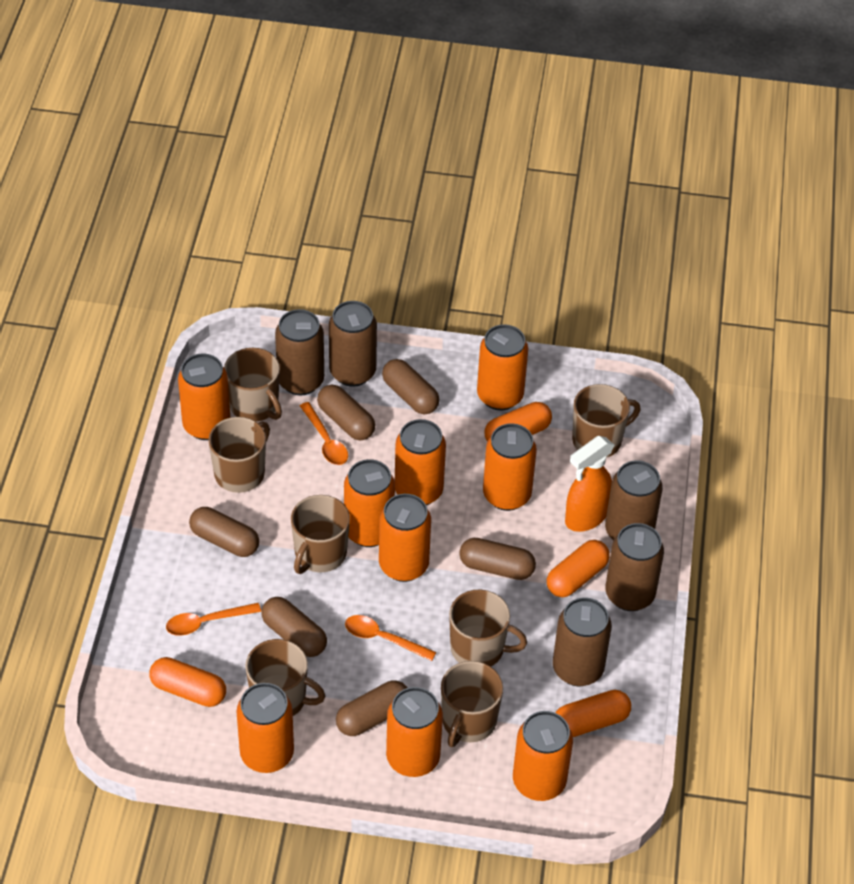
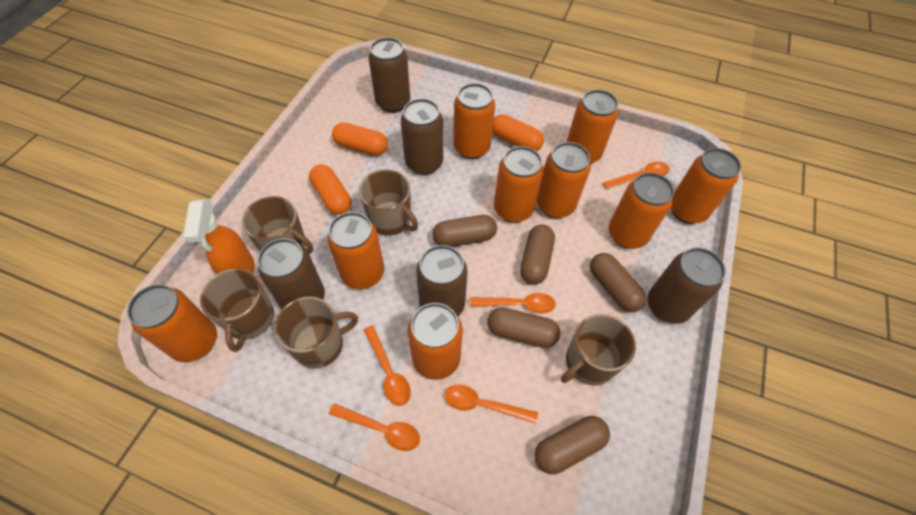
brown capsule: 6 -> 5
brown mug: 7 -> 5
orange capsule: 4 -> 3
orange spoon: 3 -> 5

